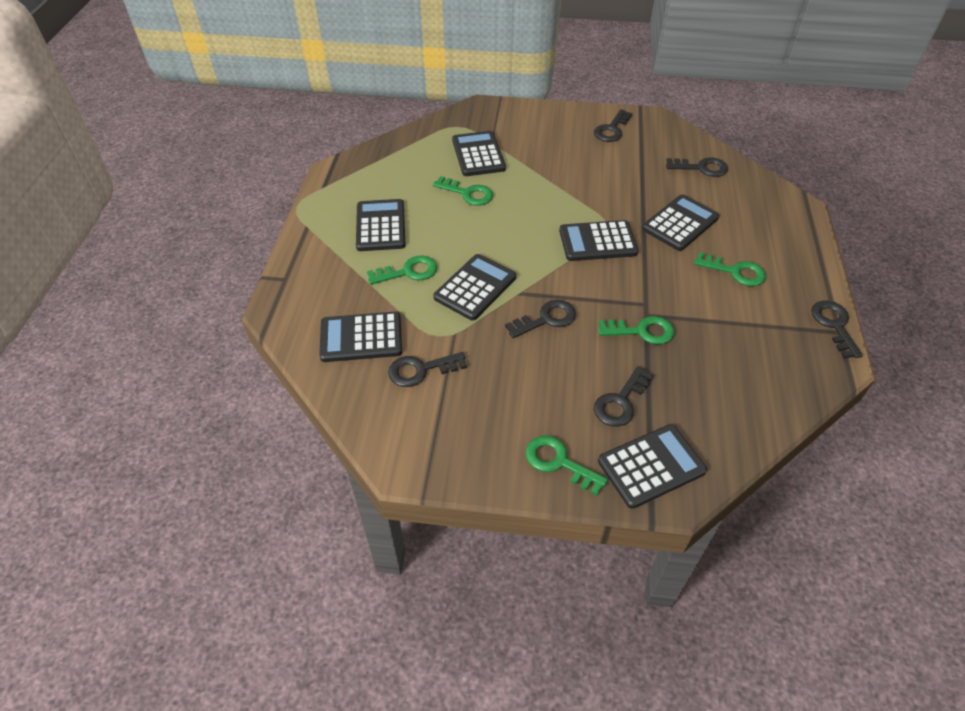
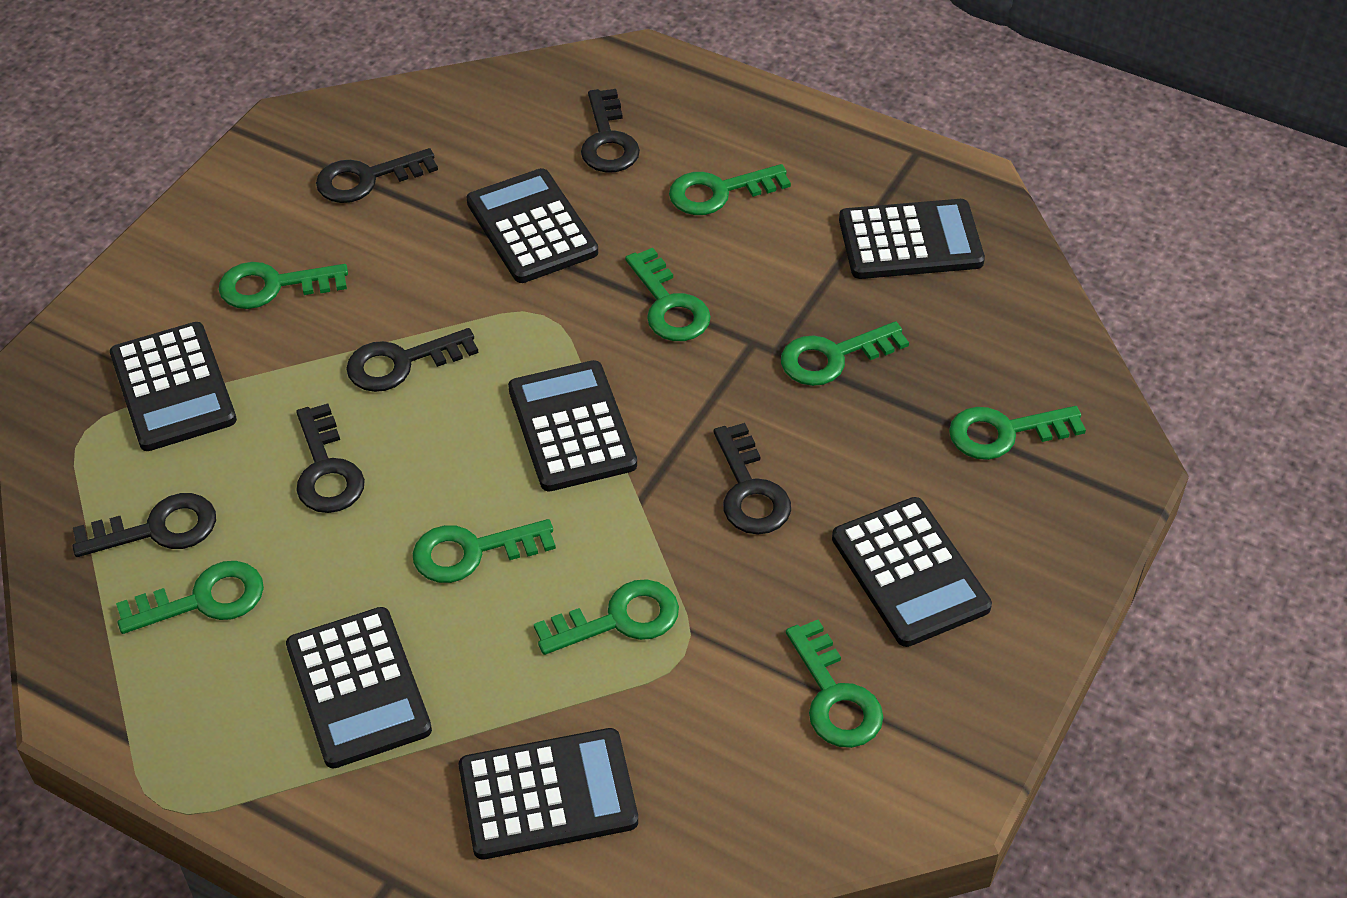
green key: 5 -> 9

